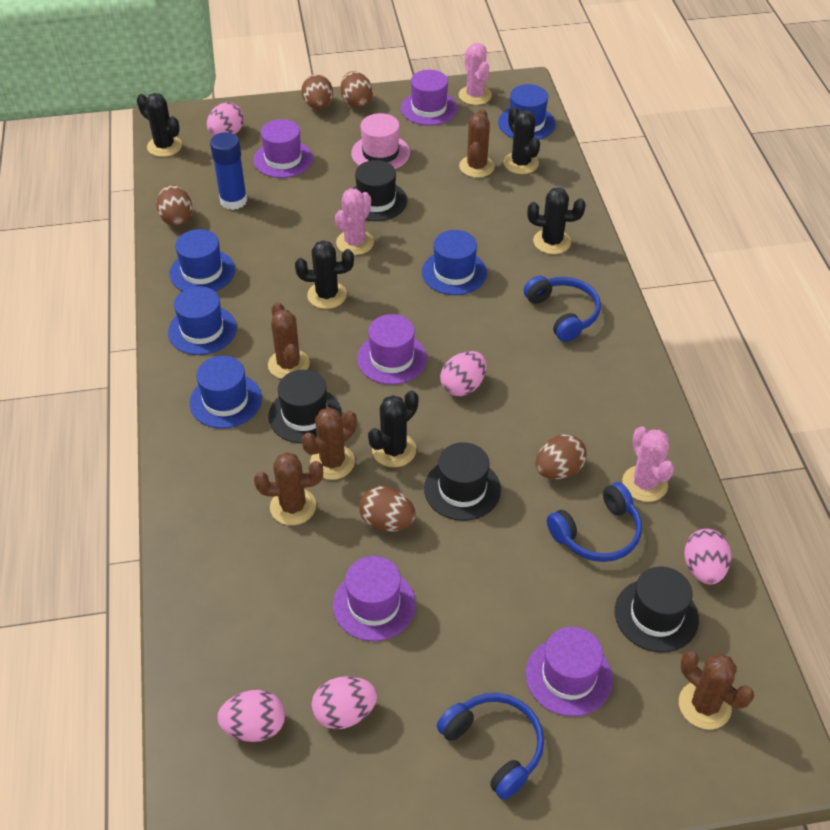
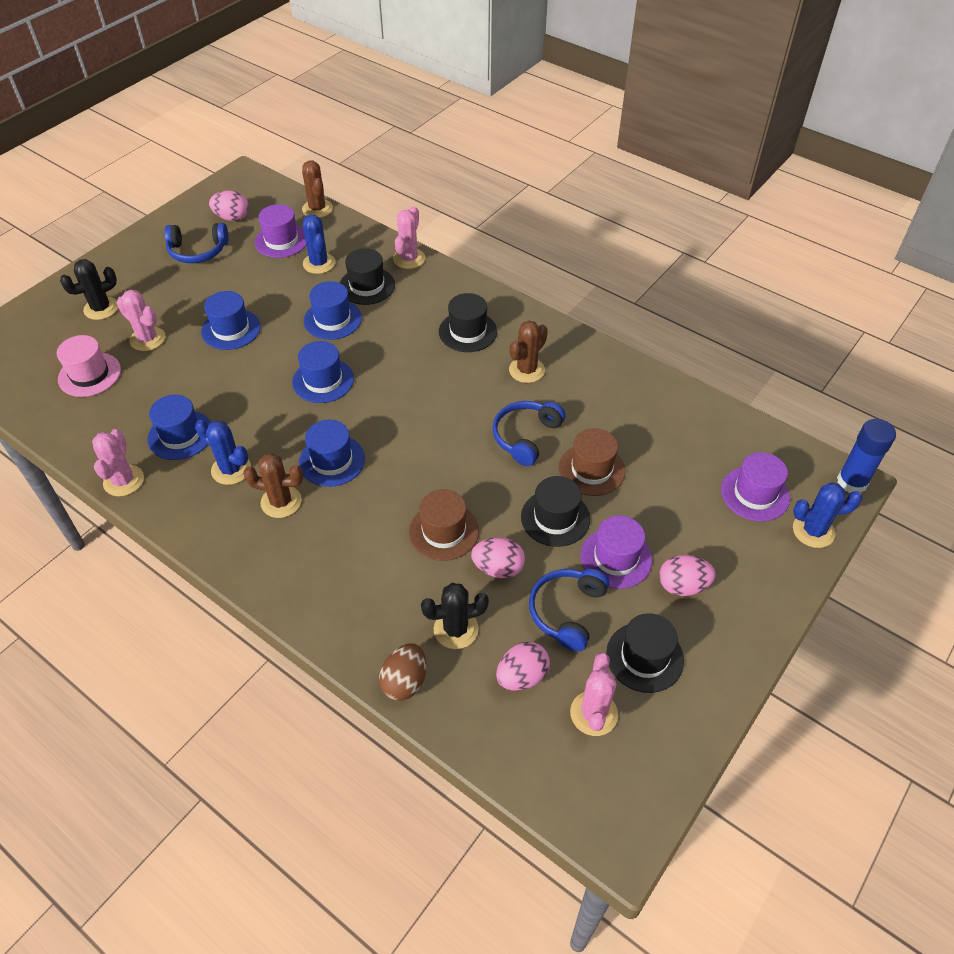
black cactus: 5 -> 2
blue cactus: 0 -> 3
brown cactus: 5 -> 3
brown egg: 5 -> 1
brown hat: 0 -> 2
pink cactus: 3 -> 4
pink egg: 5 -> 4
purple hat: 5 -> 3

